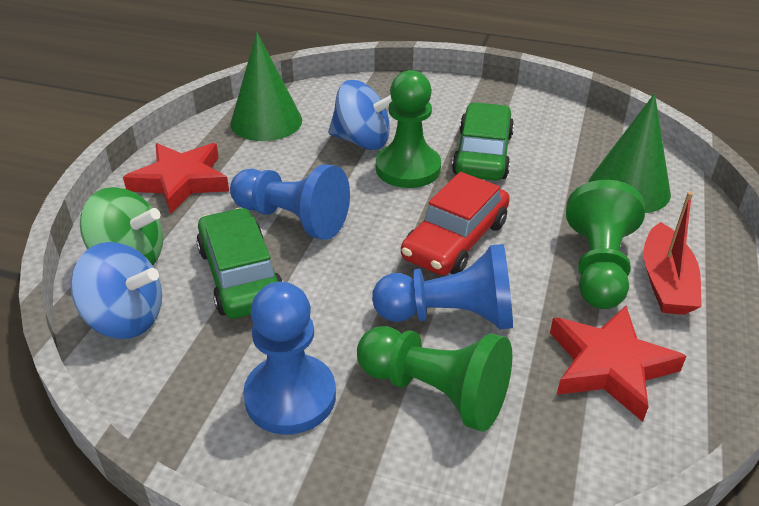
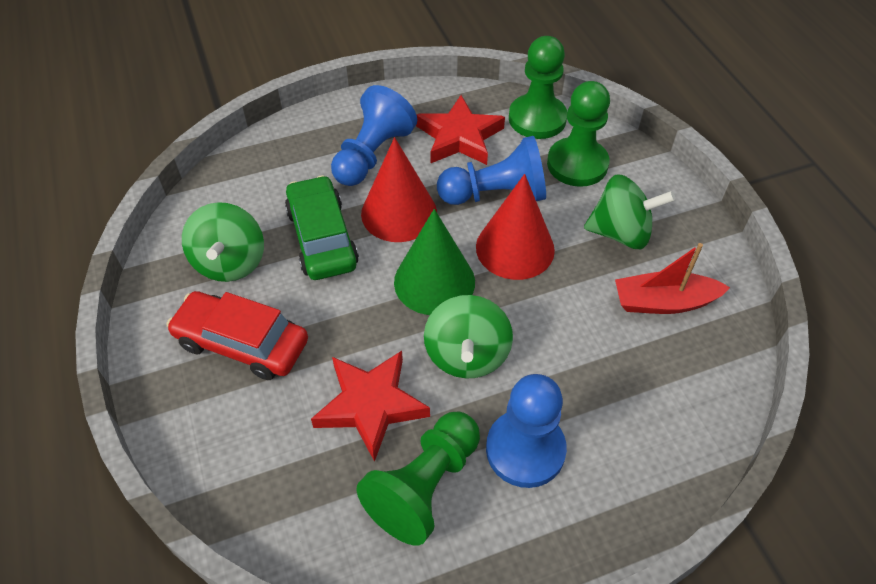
blue spinning top: 2 -> 0
green car: 2 -> 1
green cone: 2 -> 1
green spinning top: 1 -> 3
red cone: 0 -> 2

